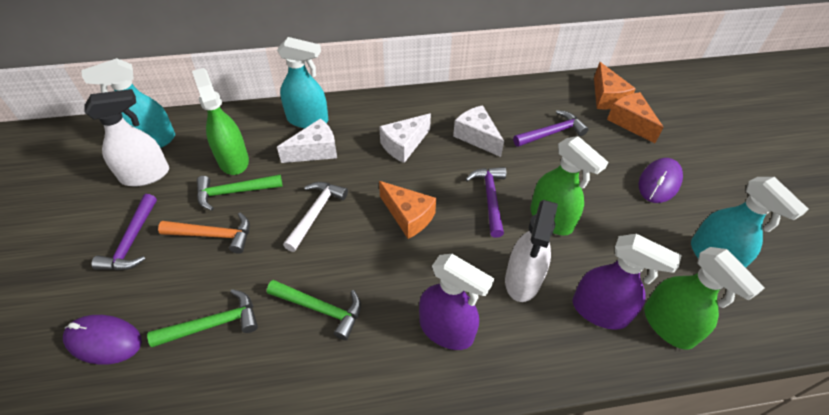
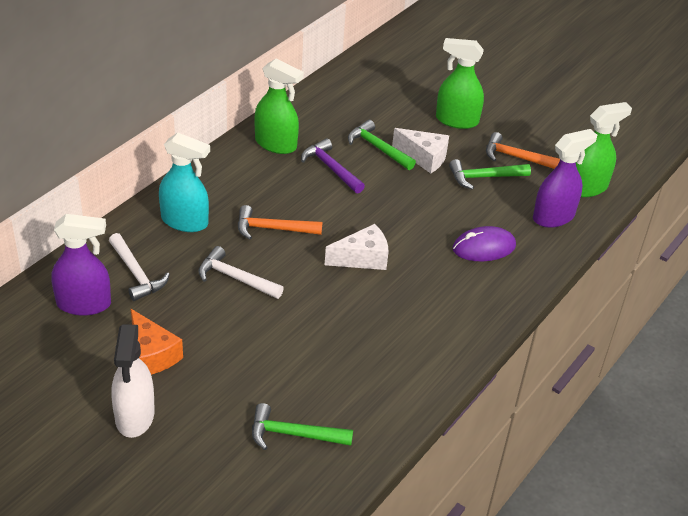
orange cheese: 3 -> 1
orange hammer: 1 -> 2
purple hammer: 3 -> 1
purple mouse: 2 -> 1
turquoise spray bottle: 3 -> 1
white cheese: 3 -> 2
white hammer: 1 -> 2
white spray bottle: 2 -> 1

